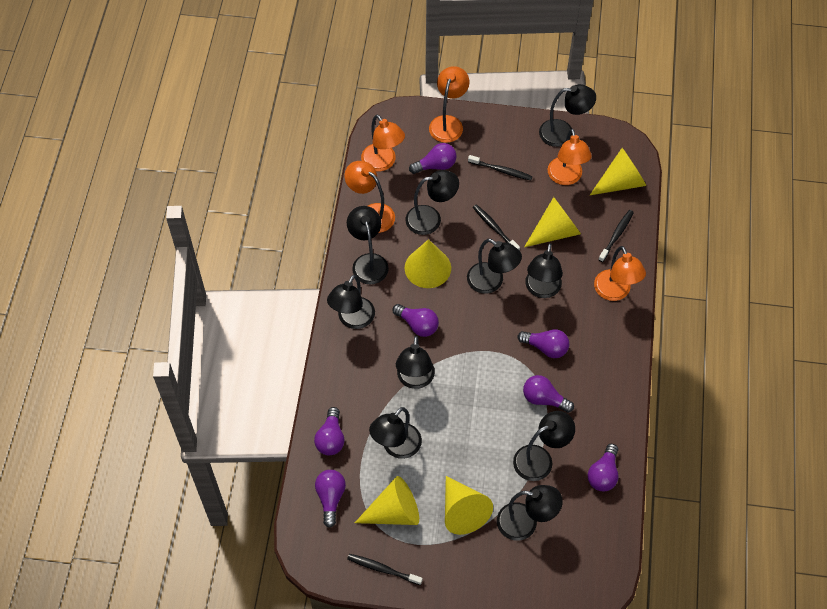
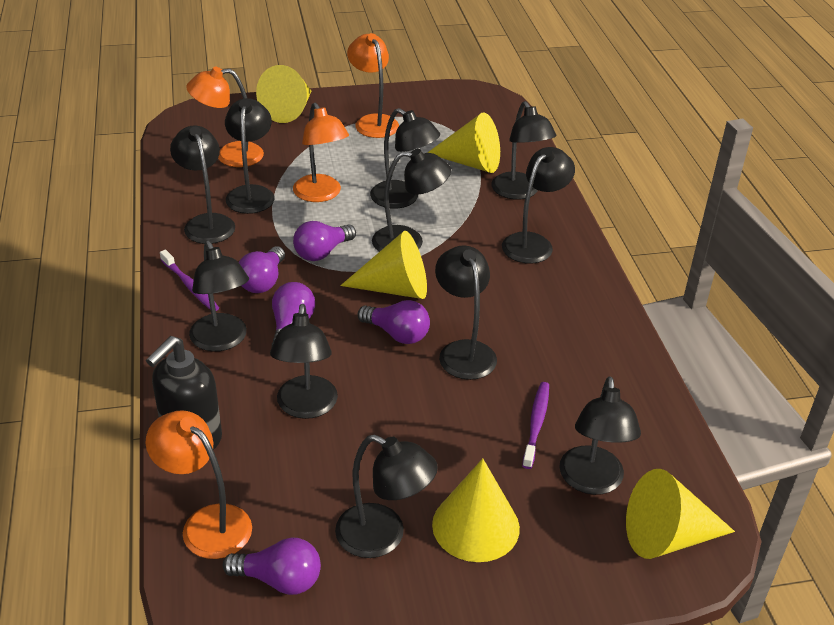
black lamp: 10 -> 11
black soap dispenser: 0 -> 1
black toothbrush: 4 -> 0
orange lamp: 5 -> 4
purple light bulb: 7 -> 5
purple toothbrush: 0 -> 2

